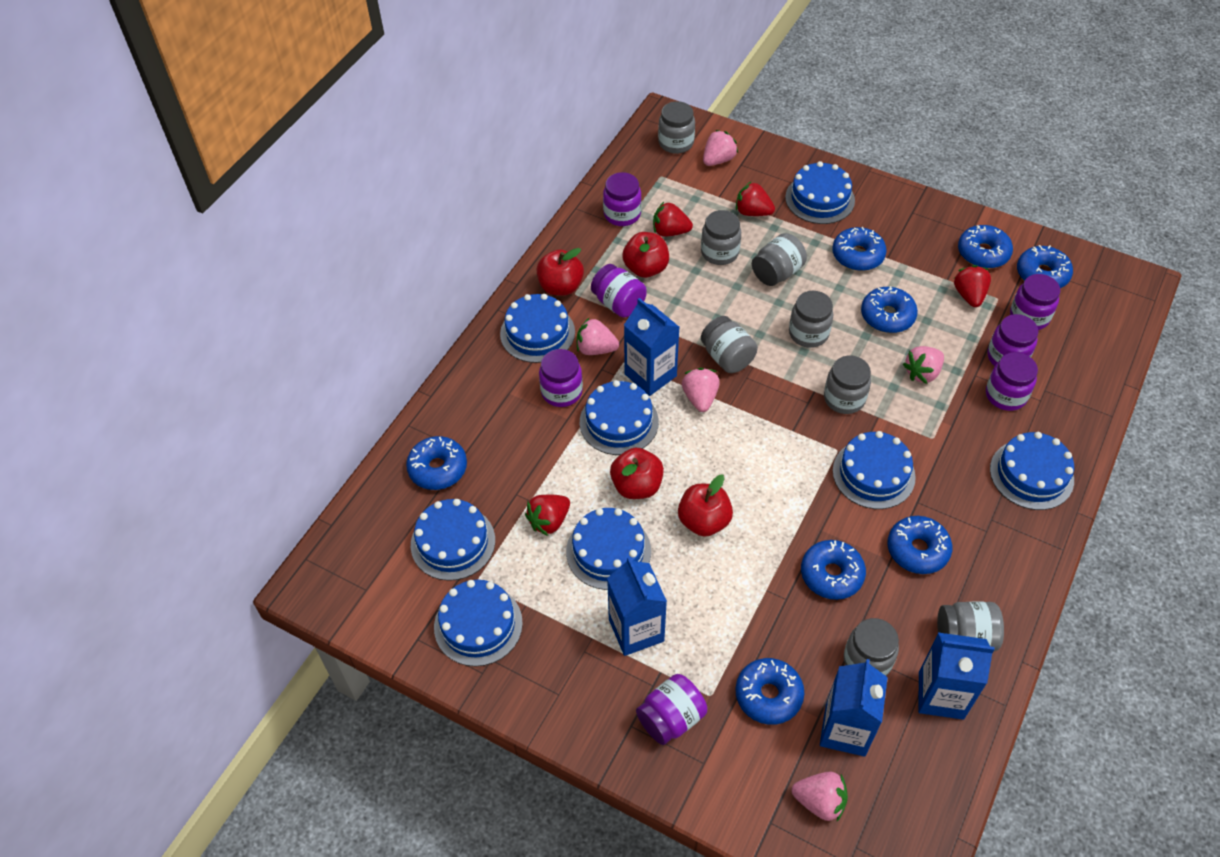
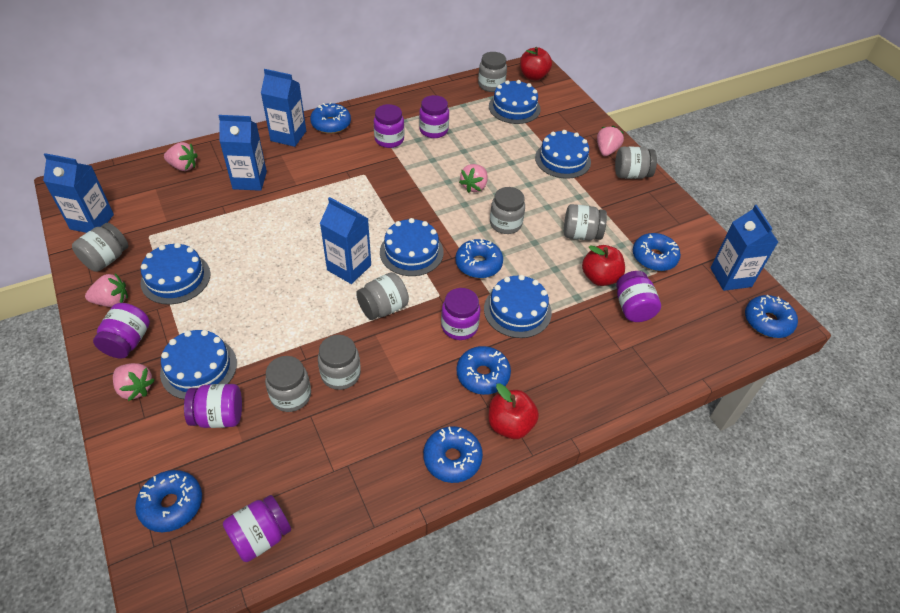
blue cake: 8 -> 6
blue carton: 4 -> 5
blue donut: 8 -> 7
red apple: 4 -> 3
red strawberry: 4 -> 0

